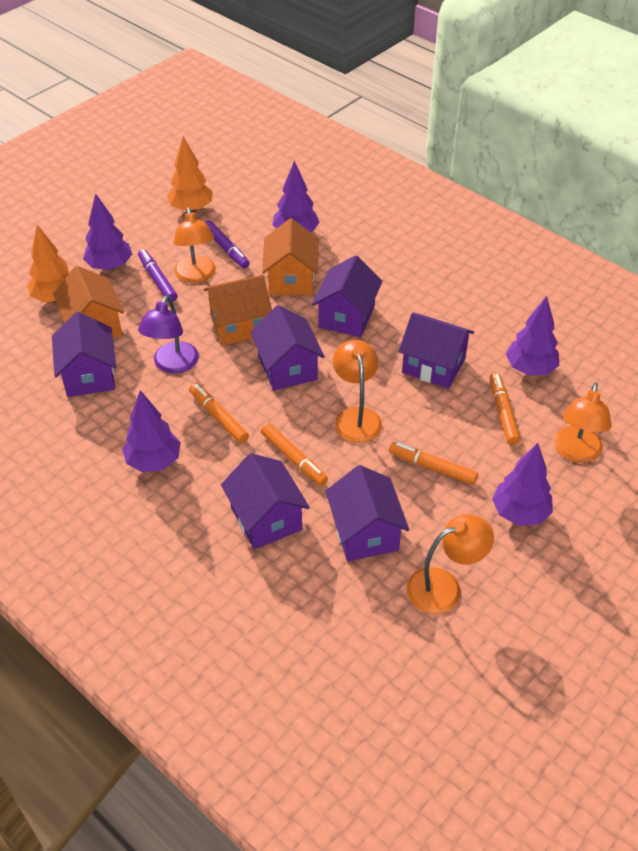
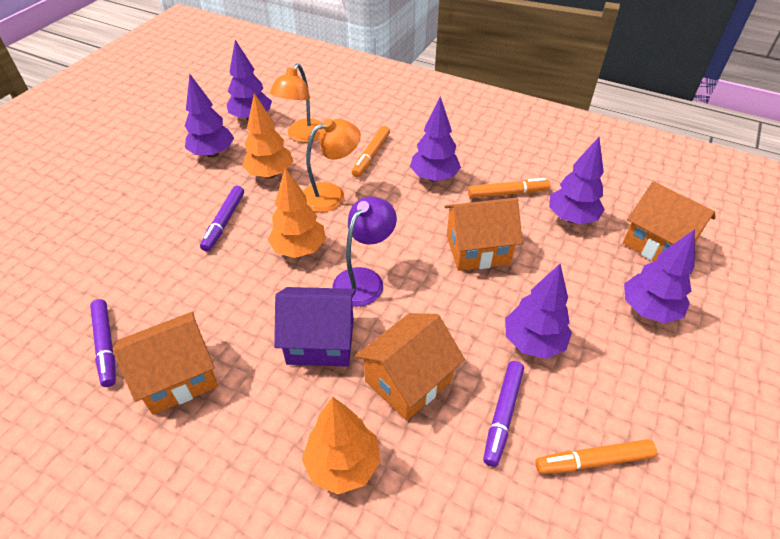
orange house: 3 -> 4
orange lamp: 4 -> 2
orange marker: 4 -> 3
orange tree: 2 -> 3
purple house: 6 -> 1
purple marker: 2 -> 3
purple tree: 5 -> 6

